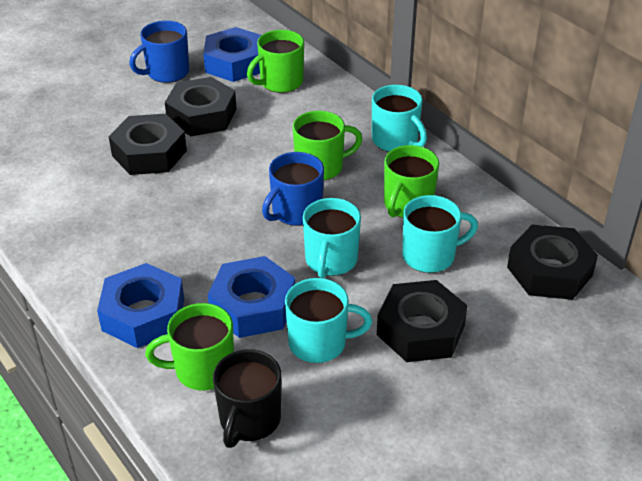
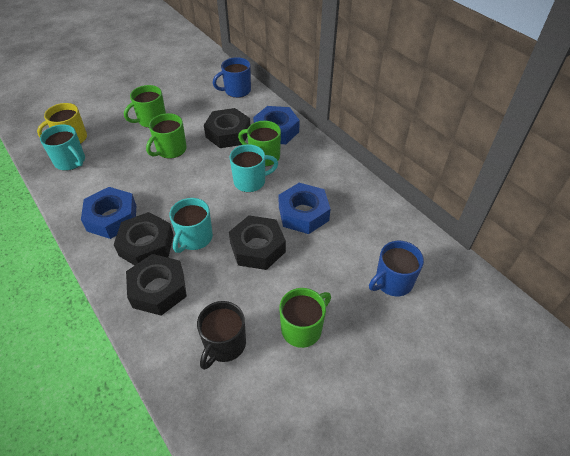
turquoise mug: 4 -> 3
yellow mug: 0 -> 1

